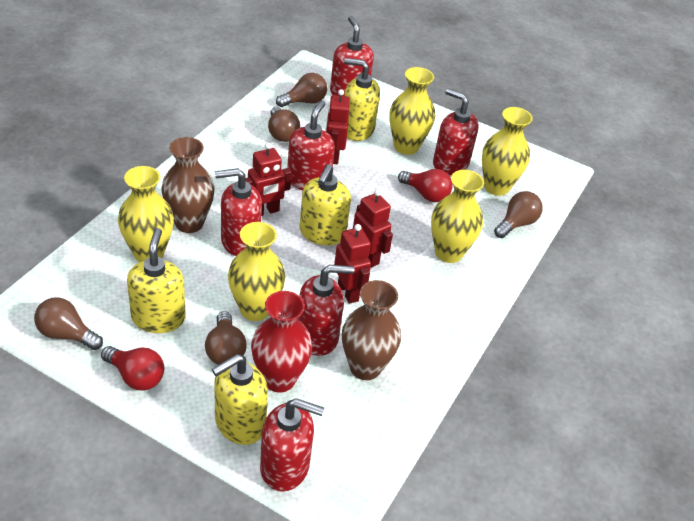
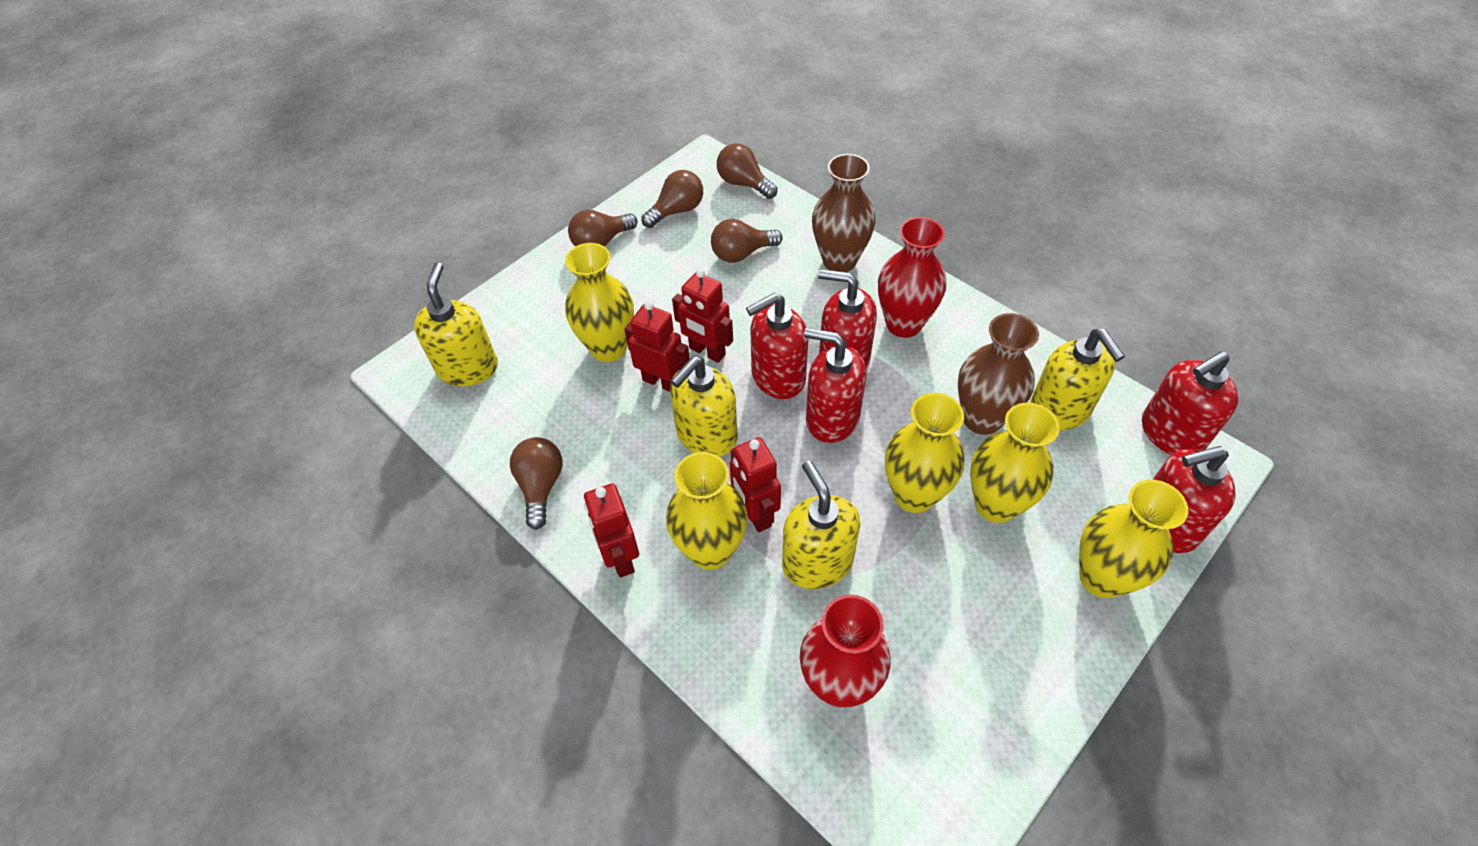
red light bulb: 2 -> 0
red soap dispenser: 6 -> 5
red vase: 1 -> 2

